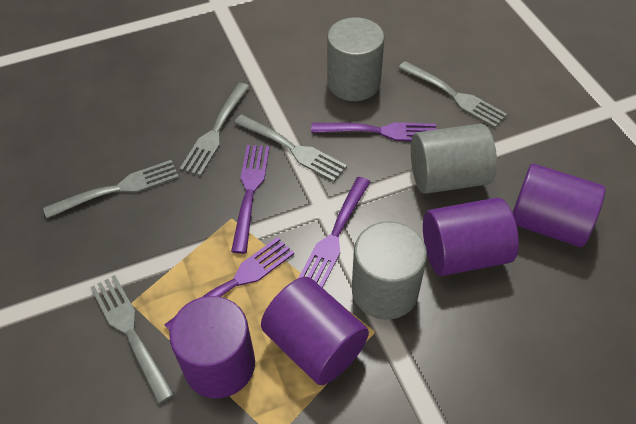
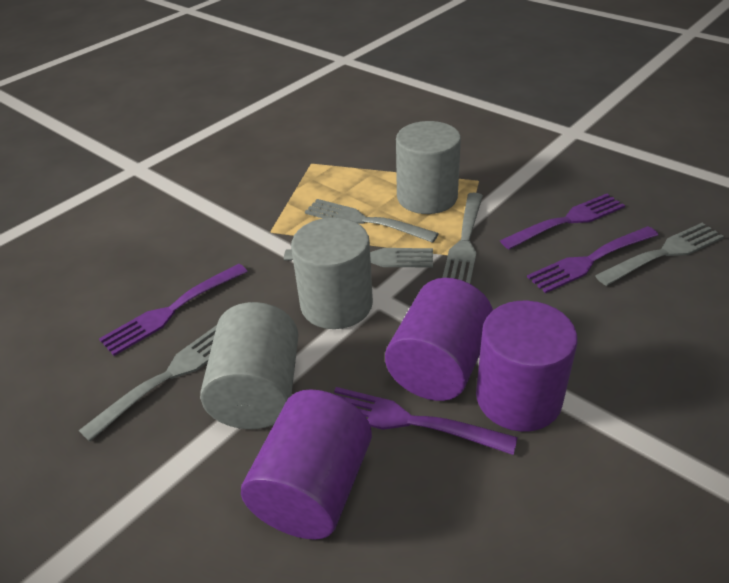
purple cylinder: 4 -> 3

